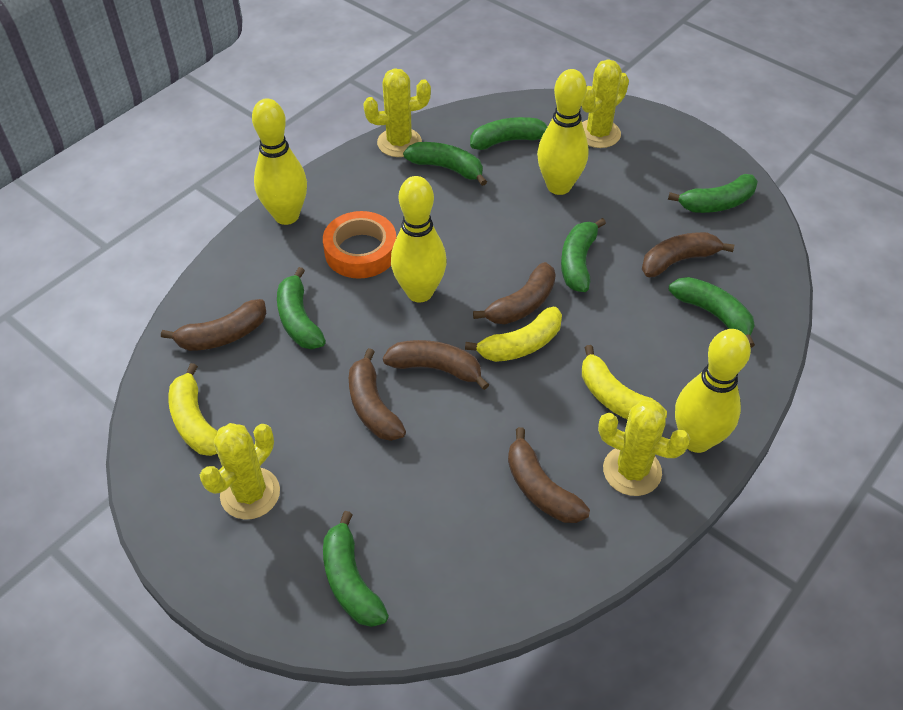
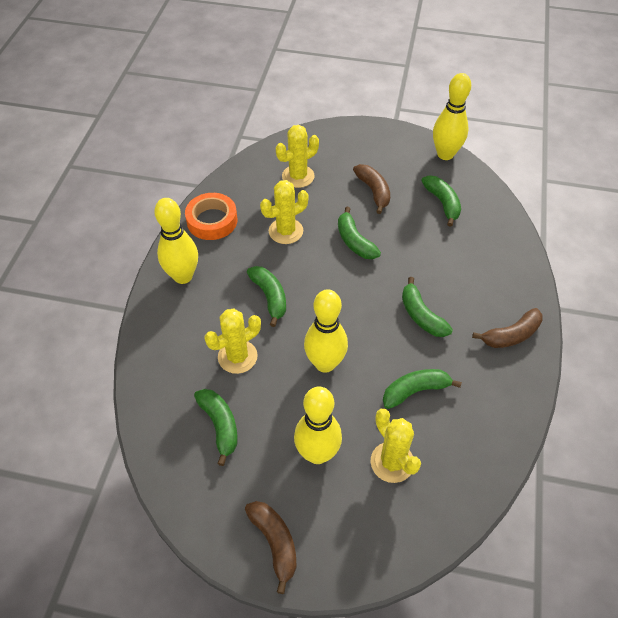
brown banana: 6 -> 3
green banana: 7 -> 6
yellow banana: 3 -> 0

